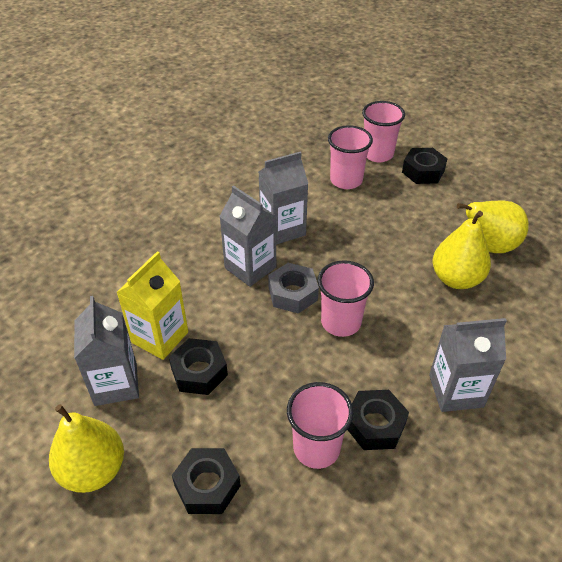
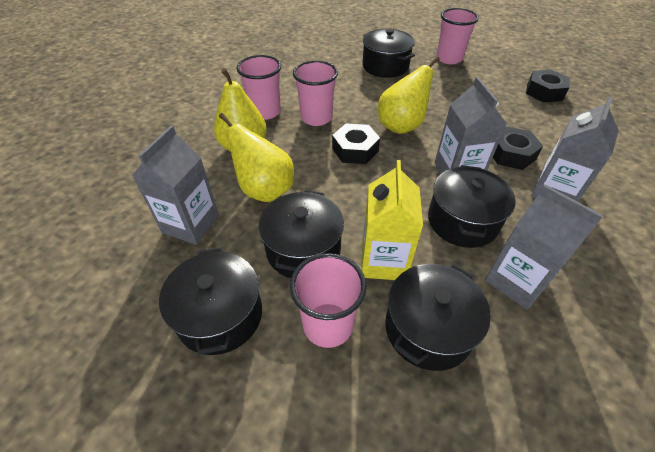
black nut: 4 -> 3
black pot: 0 -> 5
grey nut: 1 -> 0

